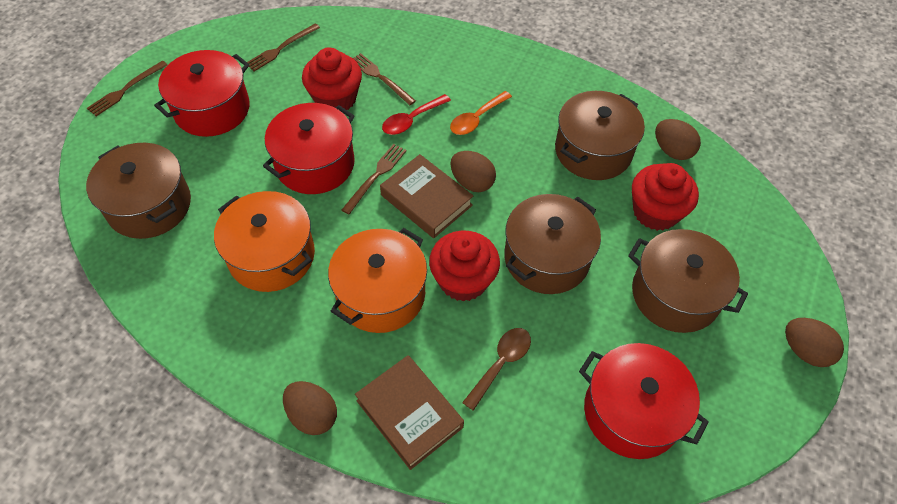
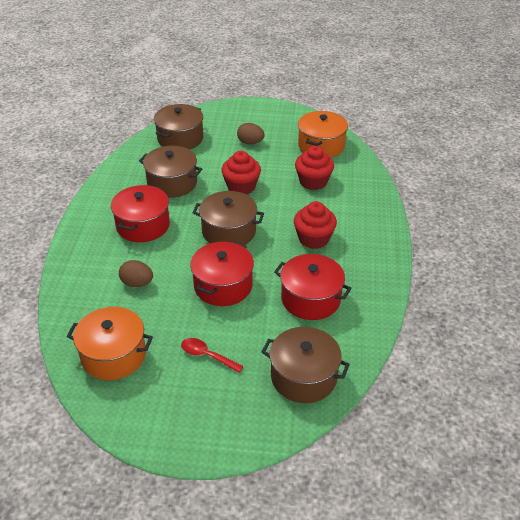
brown book: 2 -> 0
brown egg: 4 -> 2
brown fork: 4 -> 0
brown spoon: 1 -> 0
orange spoon: 1 -> 0

